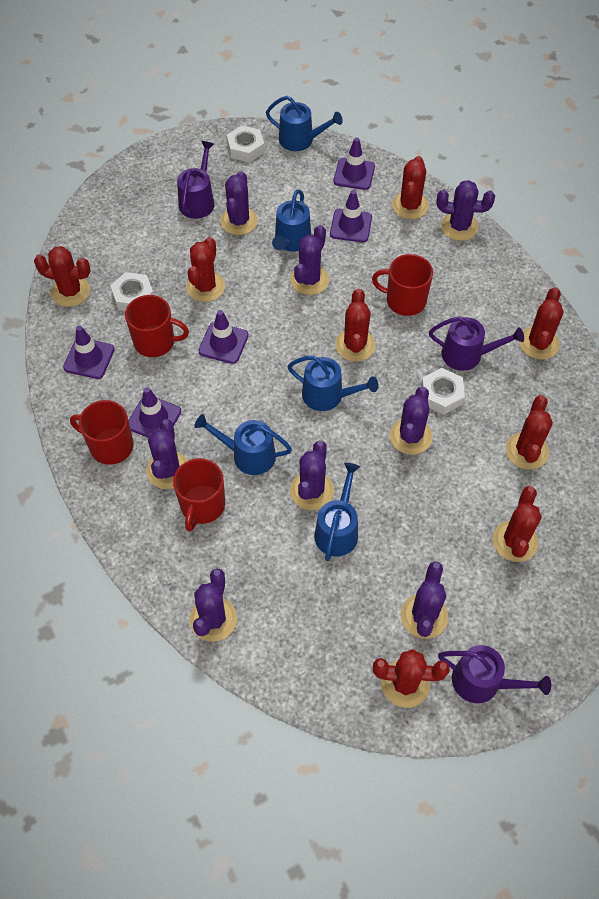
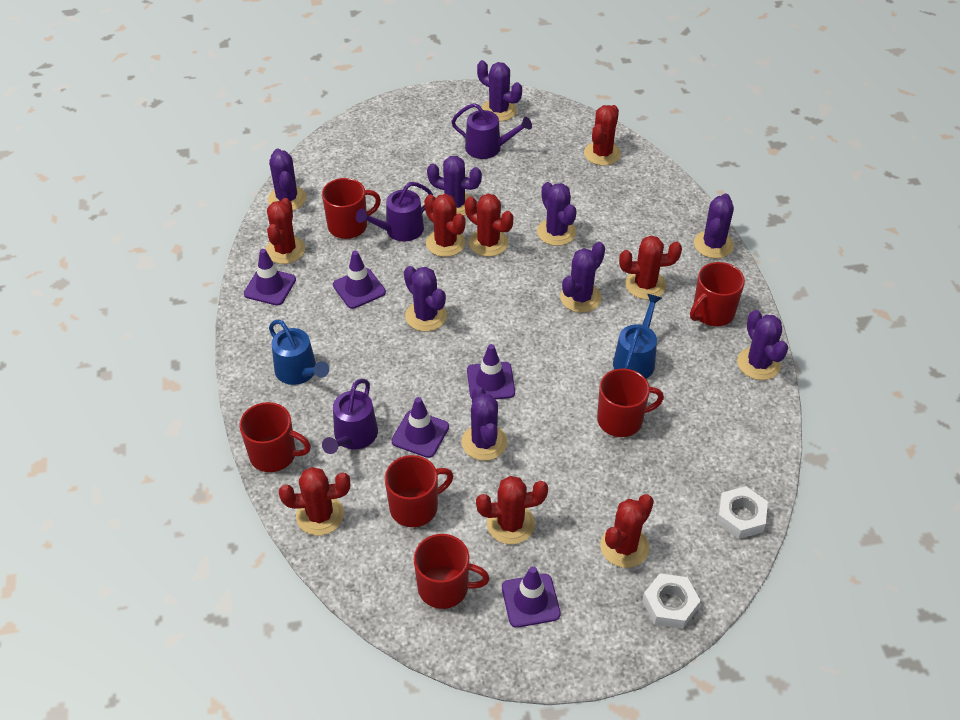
blue watering can: 5 -> 2
purple cactus: 8 -> 9
red mug: 4 -> 6
white nut: 3 -> 2

